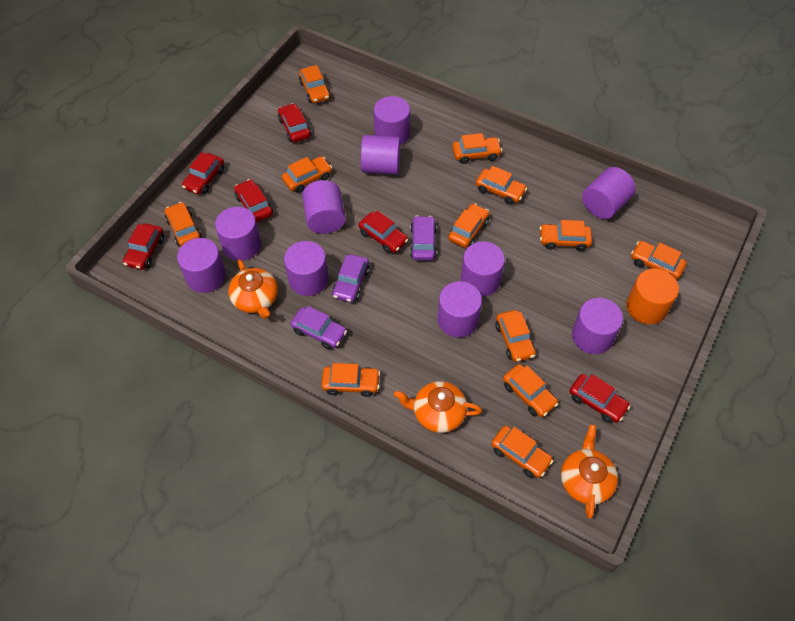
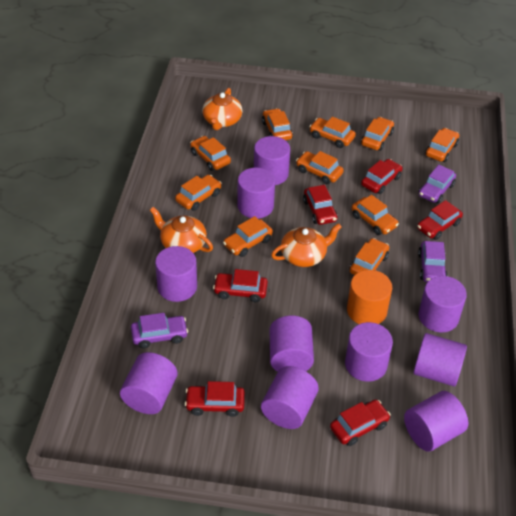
orange car: 12 -> 10

